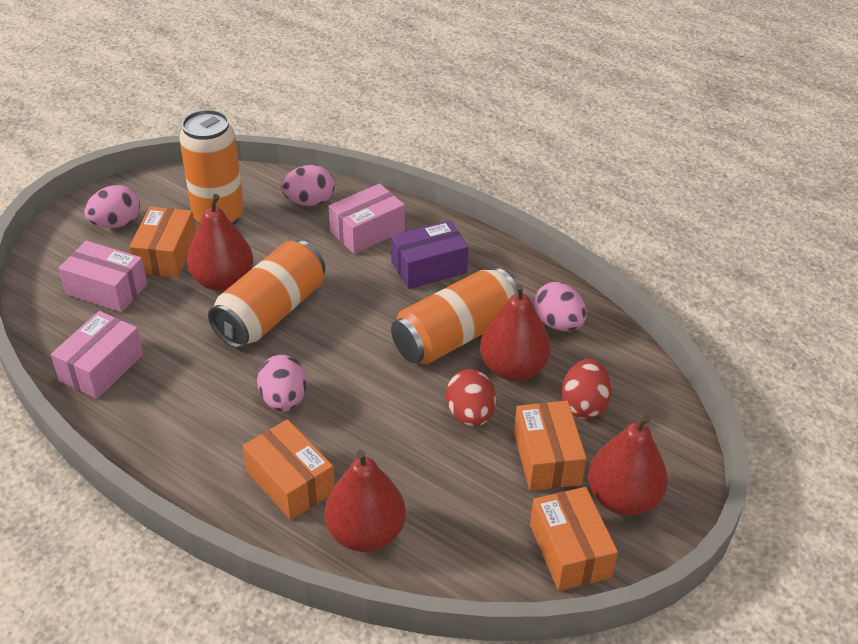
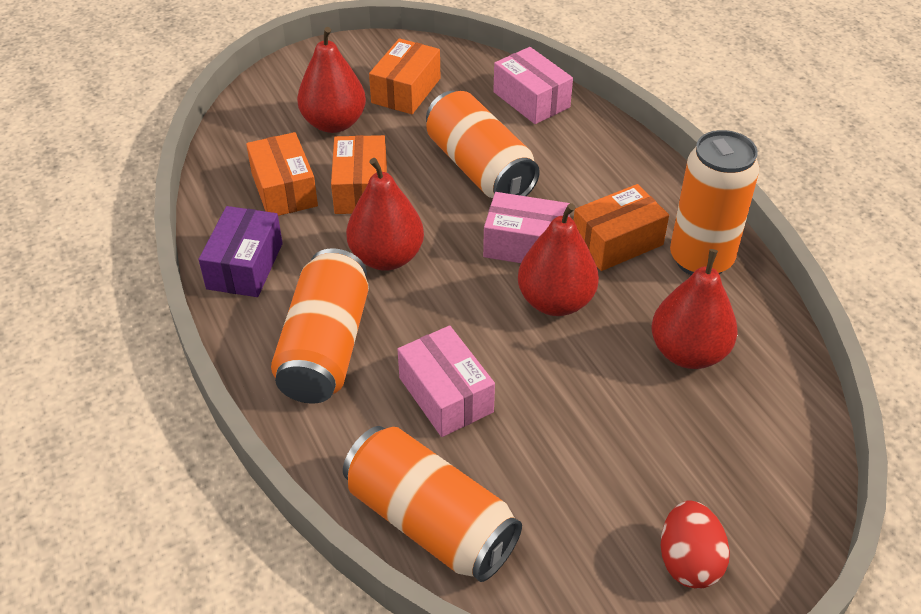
orange can: 3 -> 4
pink egg: 4 -> 0
red egg: 2 -> 1

